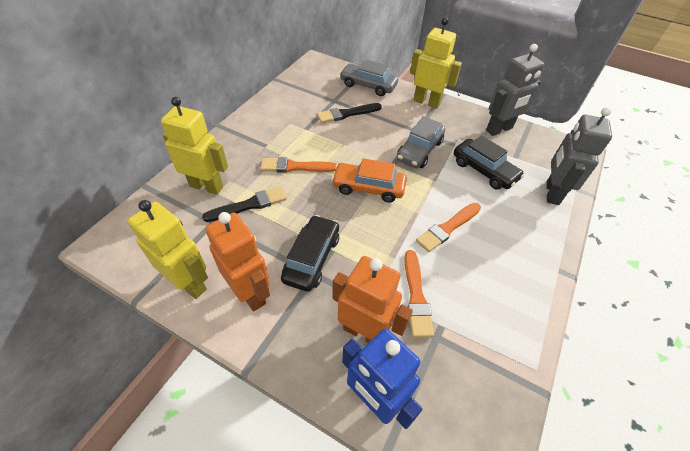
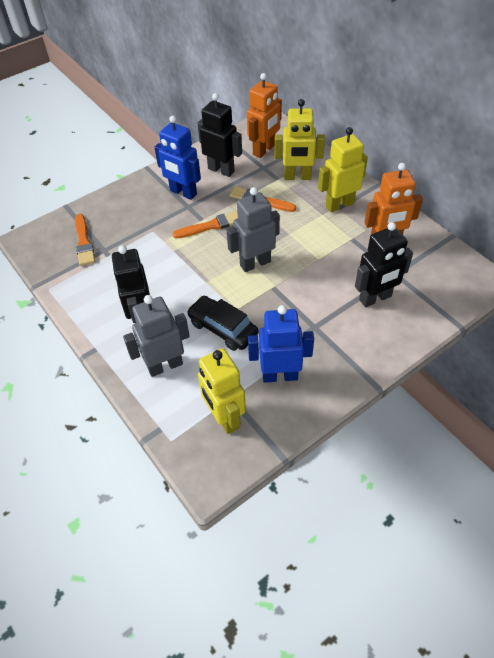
black brush: 2 -> 0
black car: 2 -> 1
black robot: 0 -> 3
blue robot: 1 -> 2
grey car: 2 -> 0
orange car: 1 -> 0

